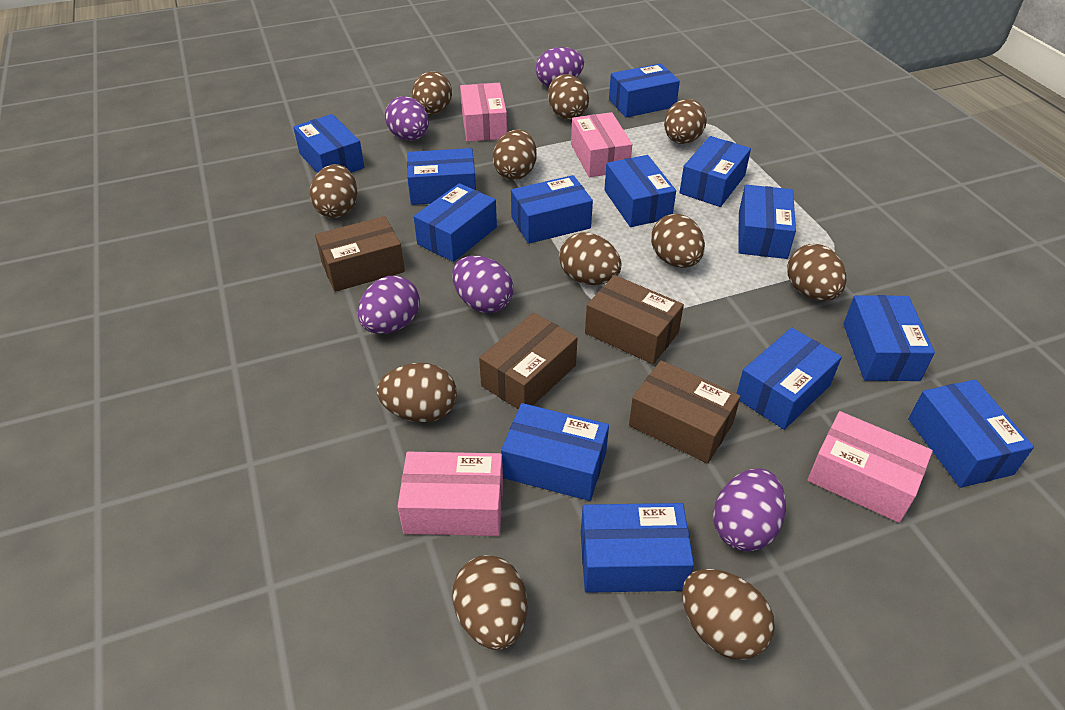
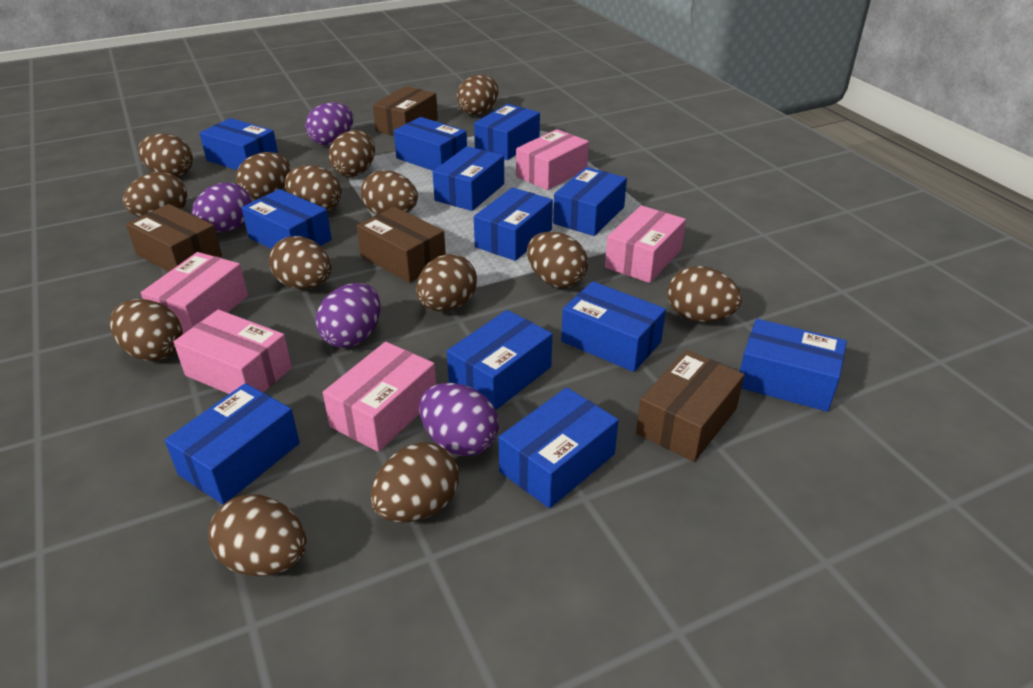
blue box: 13 -> 12
brown egg: 11 -> 14
pink box: 4 -> 5
purple egg: 5 -> 4

